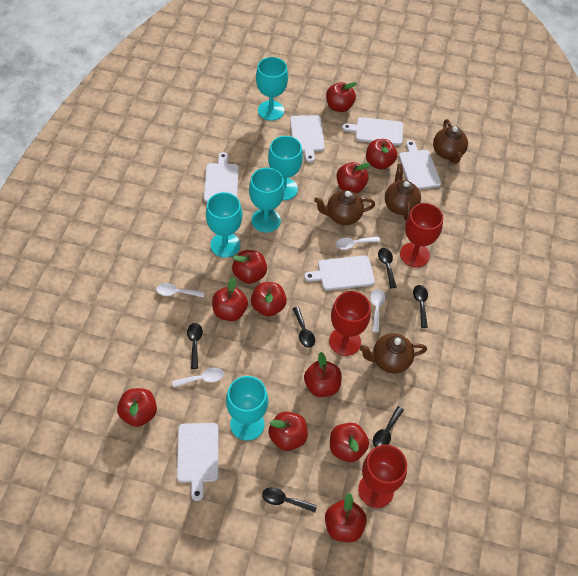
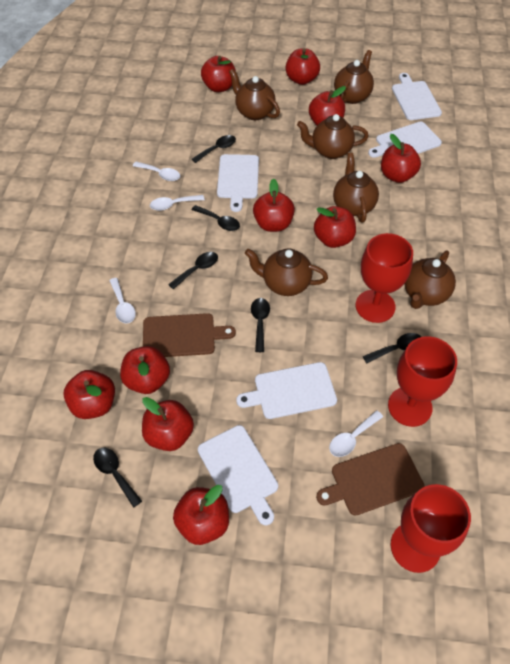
brown cutting board: 0 -> 2
brown teapot: 4 -> 6
red apple: 11 -> 10
turquoise goblet: 5 -> 0
white cutting board: 6 -> 5

